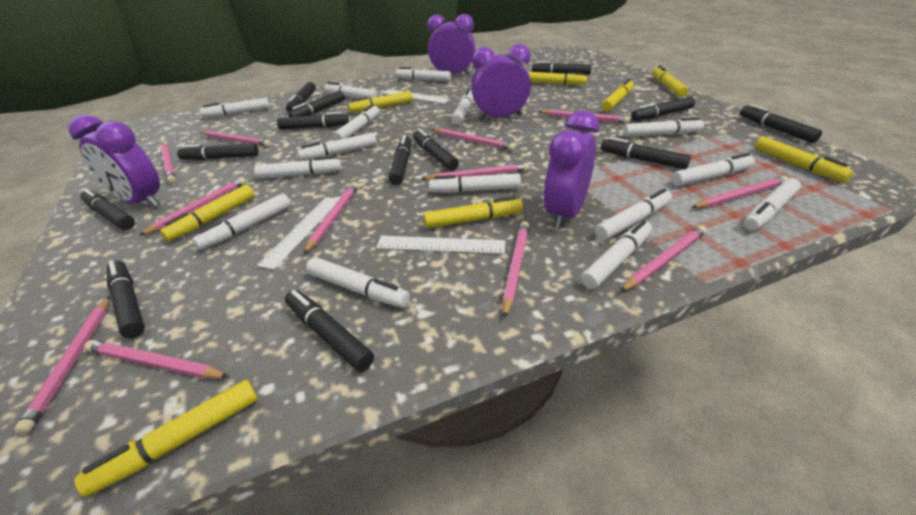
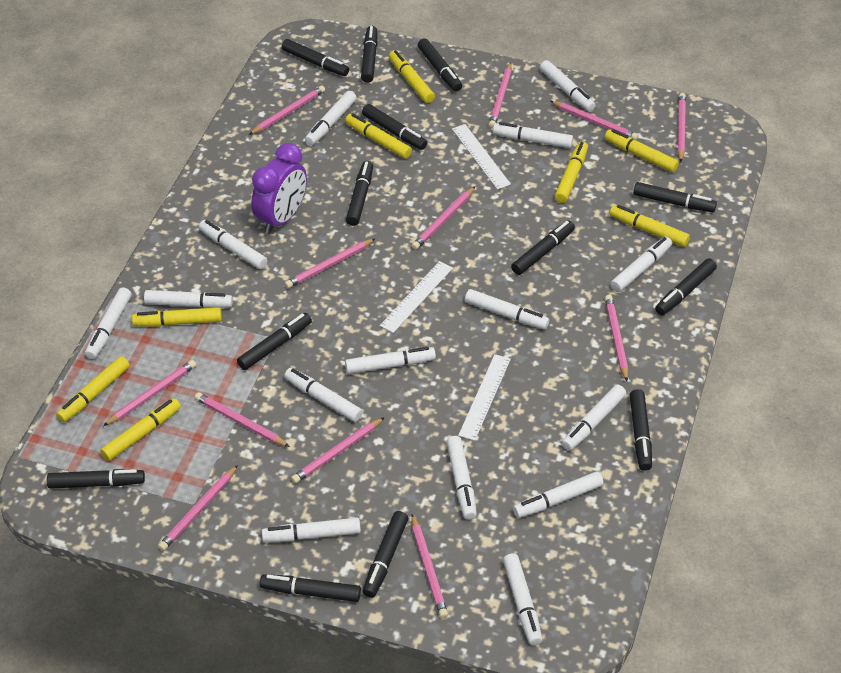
purple clock: 4 -> 1

